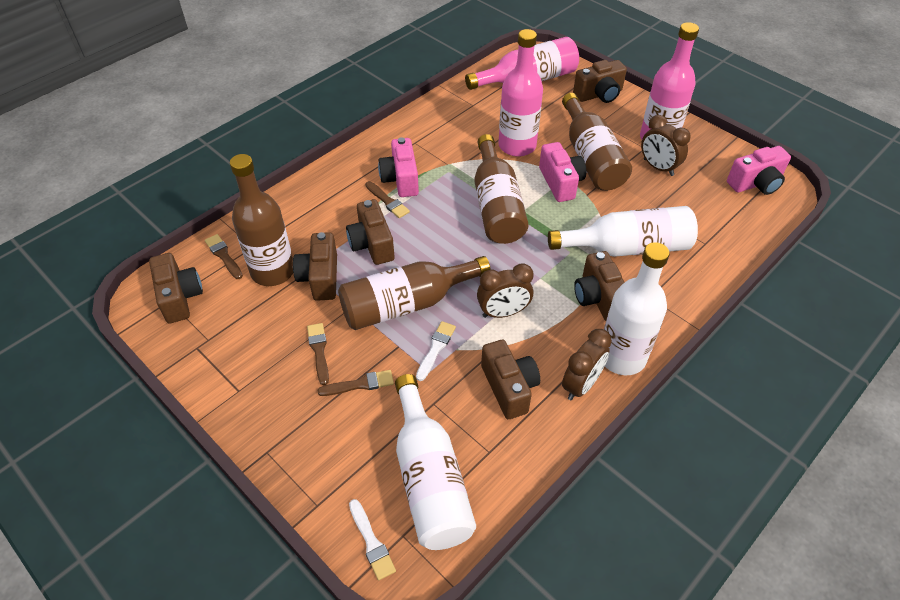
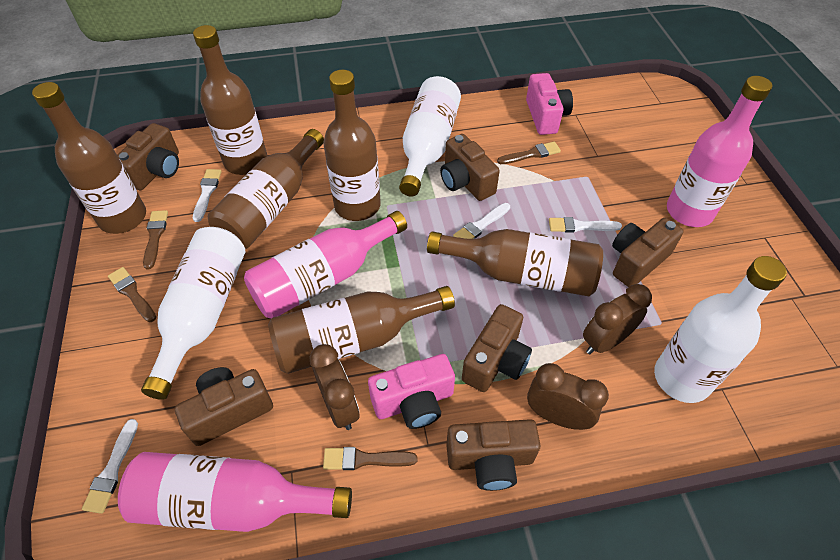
brown bottle: 4 -> 6
pink camera: 3 -> 2
white brush: 2 -> 4

